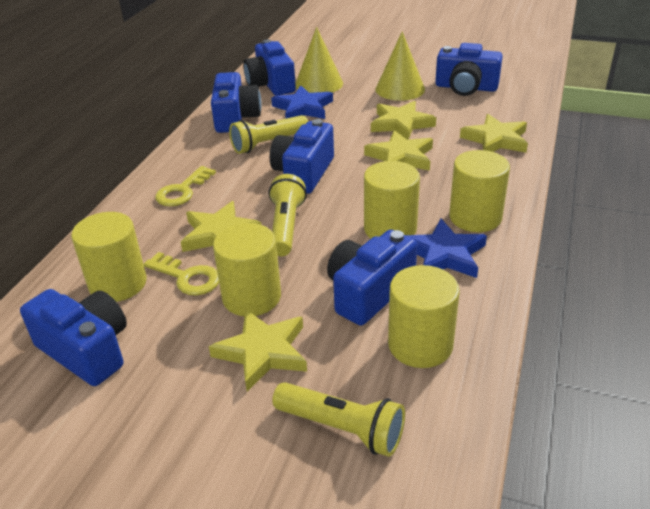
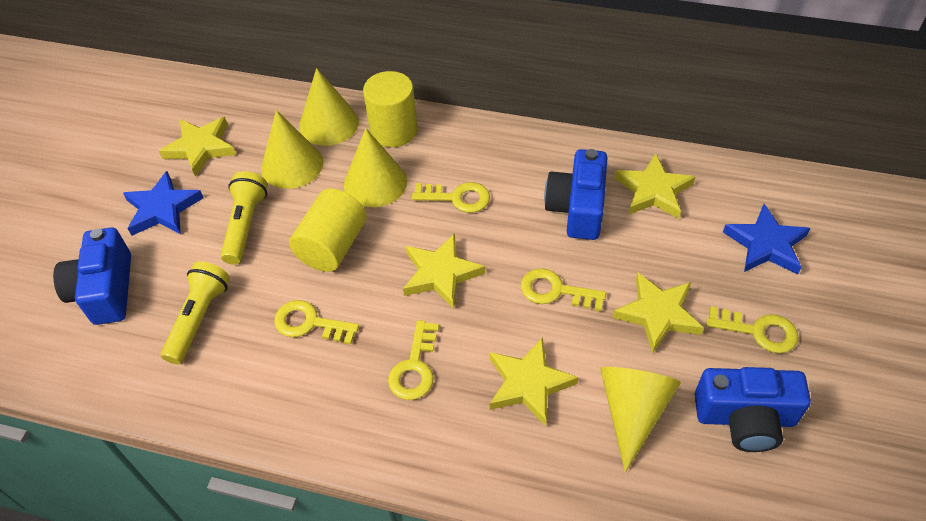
blue camera: 6 -> 3
yellow cone: 2 -> 4
yellow cylinder: 5 -> 2
yellow flashlight: 3 -> 2
yellow key: 2 -> 5

